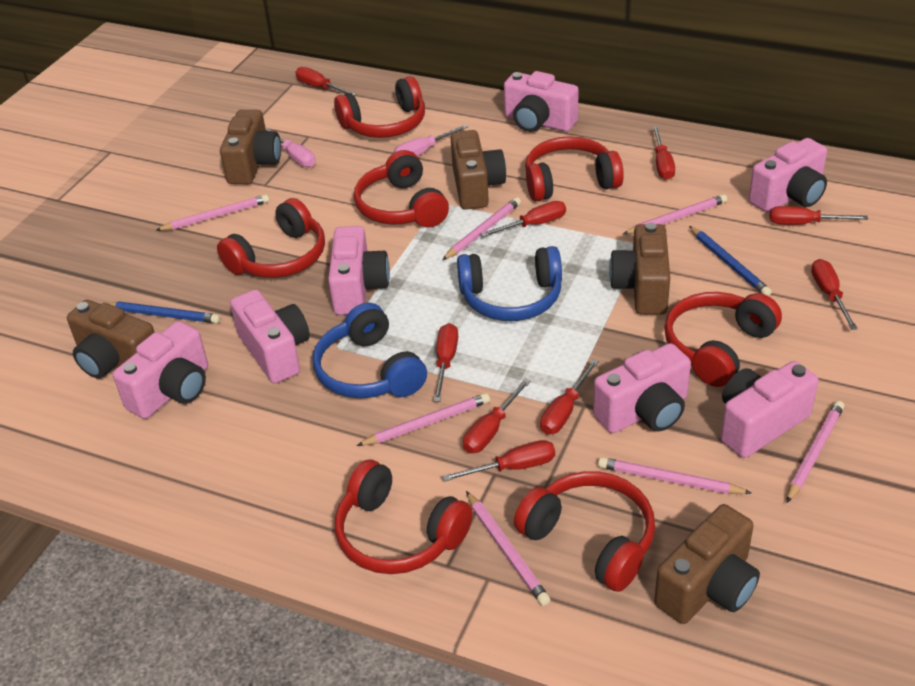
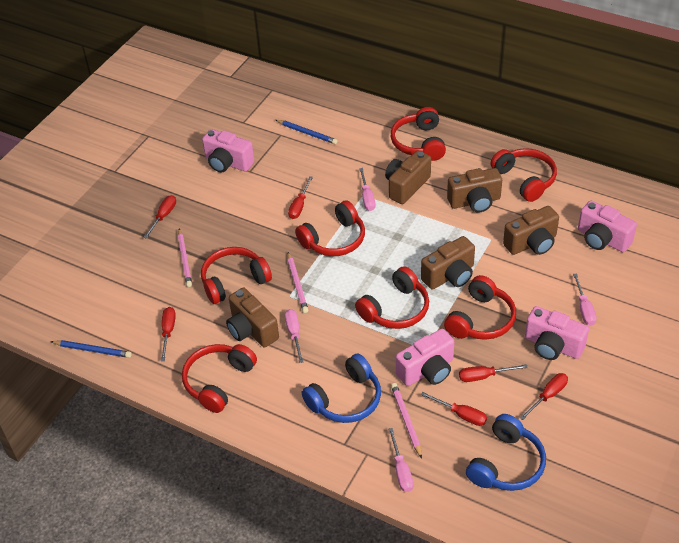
pink camera: 7 -> 4
pink pencil: 7 -> 3
pink screwdriver: 2 -> 4
red screwdriver: 9 -> 6

